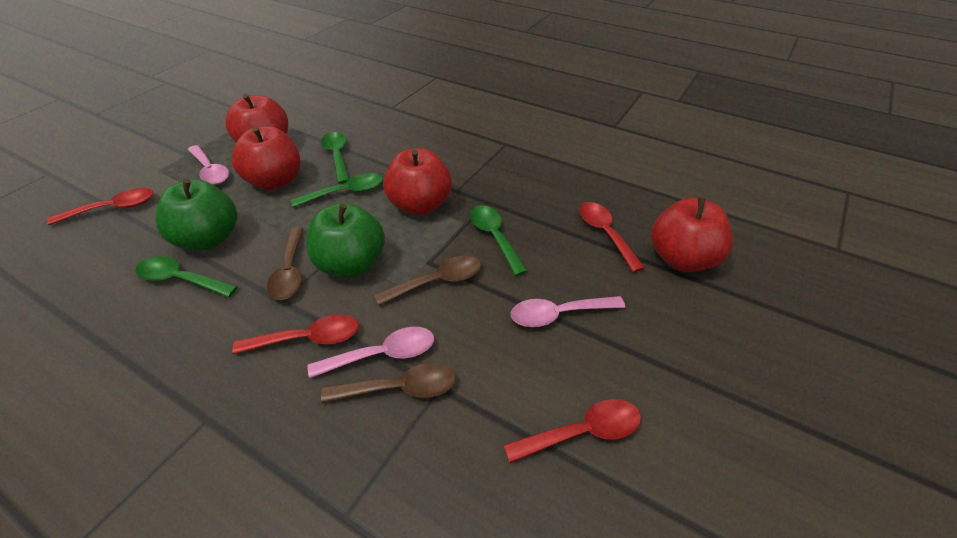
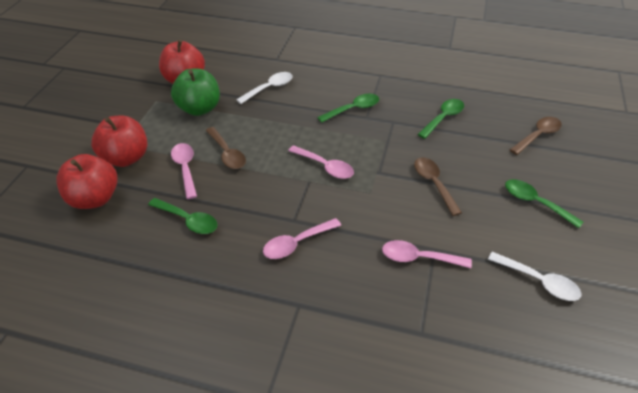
green apple: 2 -> 1
pink spoon: 3 -> 4
red apple: 4 -> 3
red spoon: 4 -> 0
white spoon: 0 -> 2

